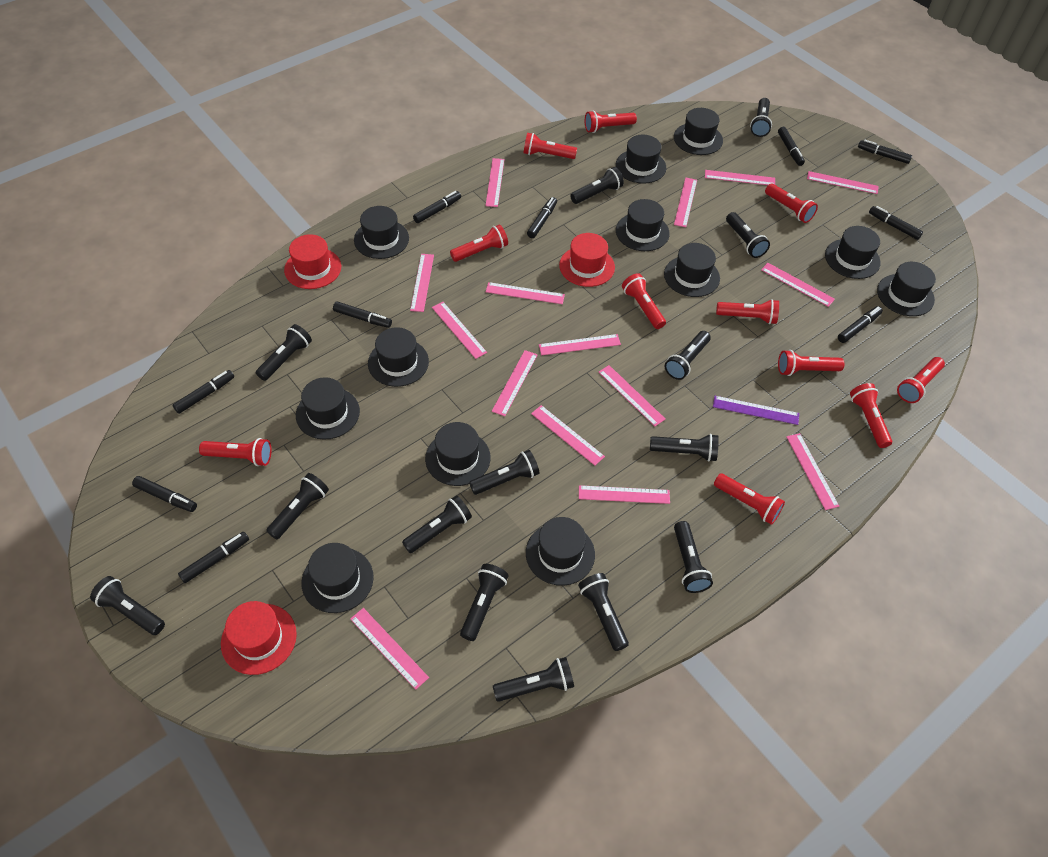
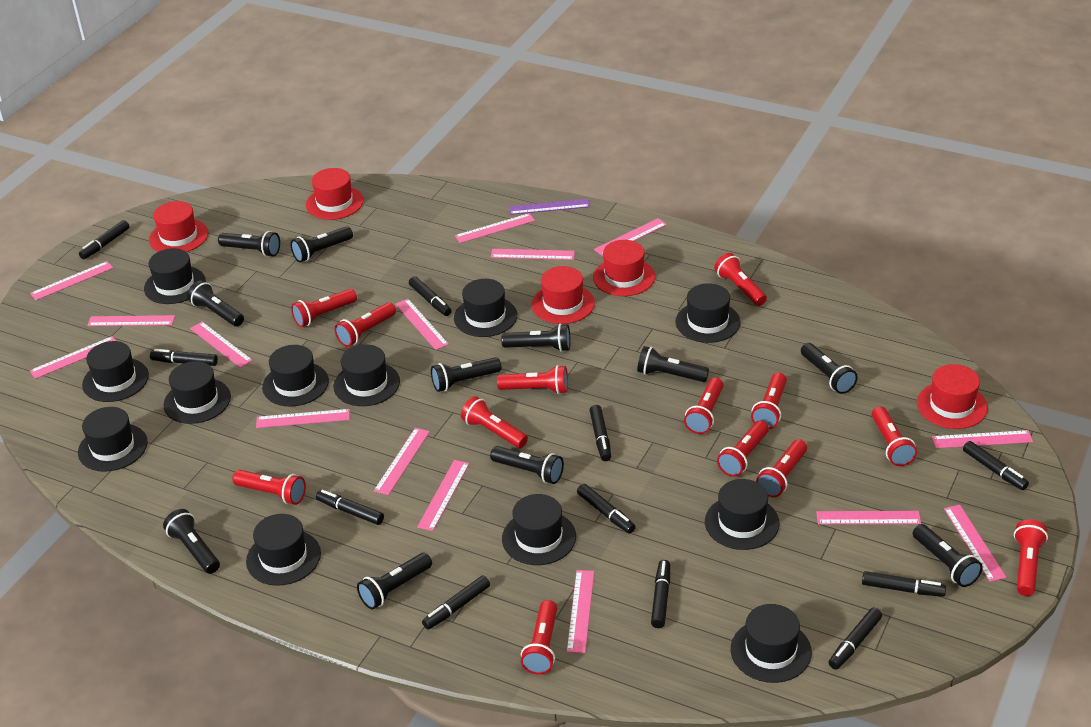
black flashlight: 14 -> 11
black marker: 10 -> 11
red flashlight: 11 -> 13
red hat: 3 -> 5

